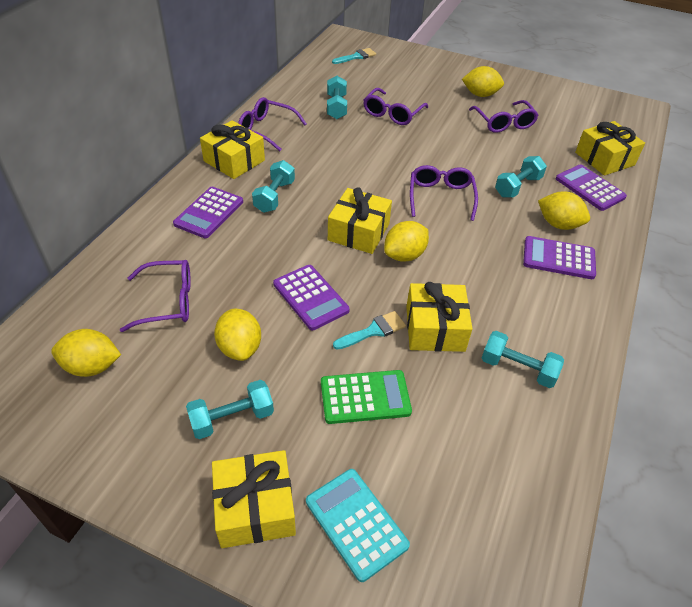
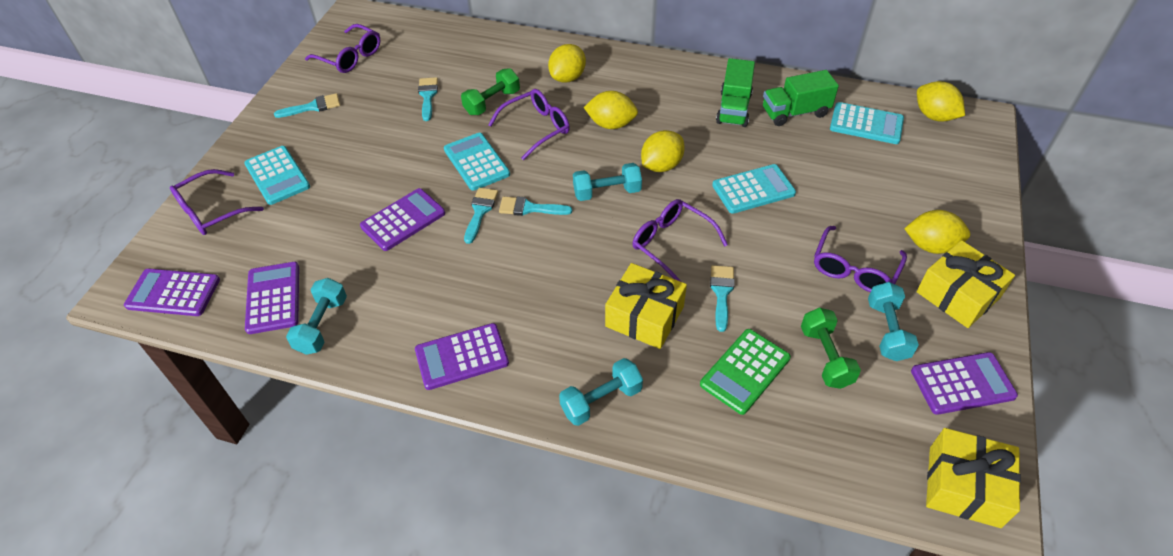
green dumbbell: 0 -> 2
green truck: 0 -> 2
purple calculator: 4 -> 5
turquoise brush: 2 -> 5
turquoise calculator: 1 -> 4
turquoise dumbbell: 5 -> 4
yellow gift: 5 -> 3

